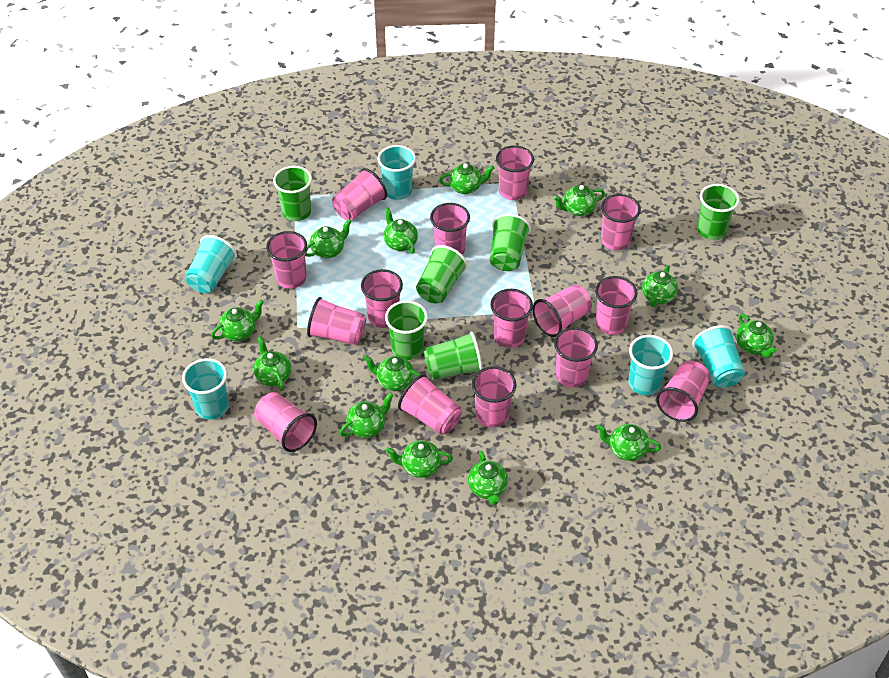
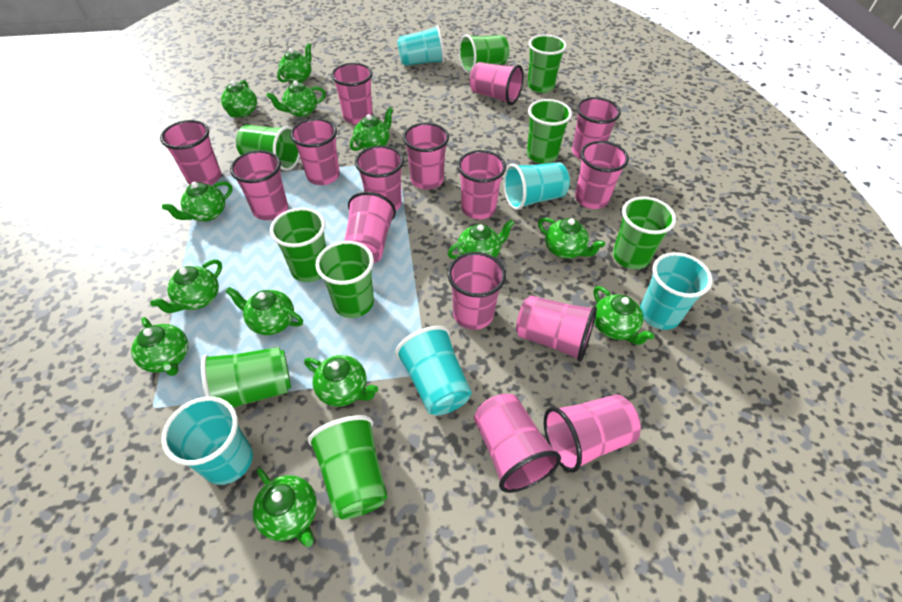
green cup: 6 -> 9

